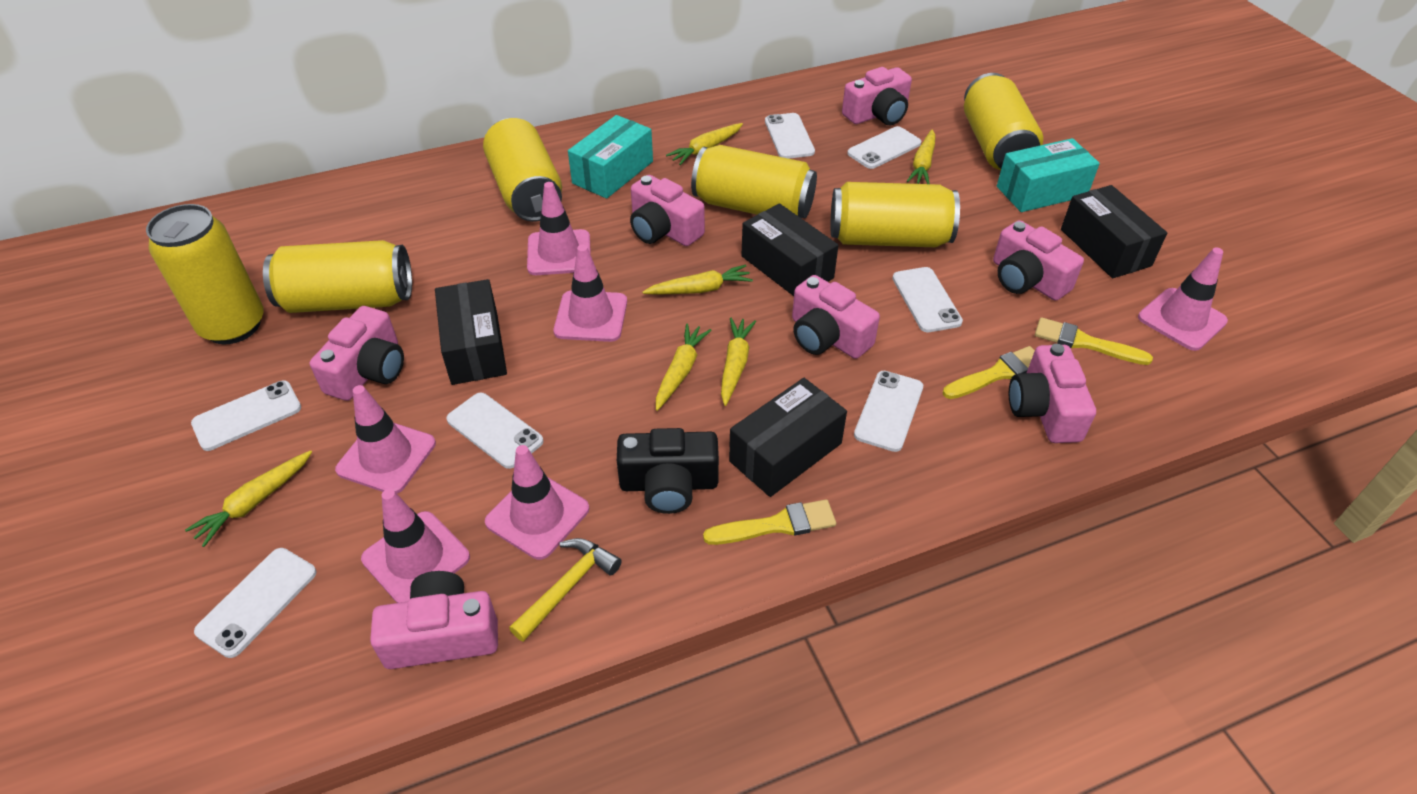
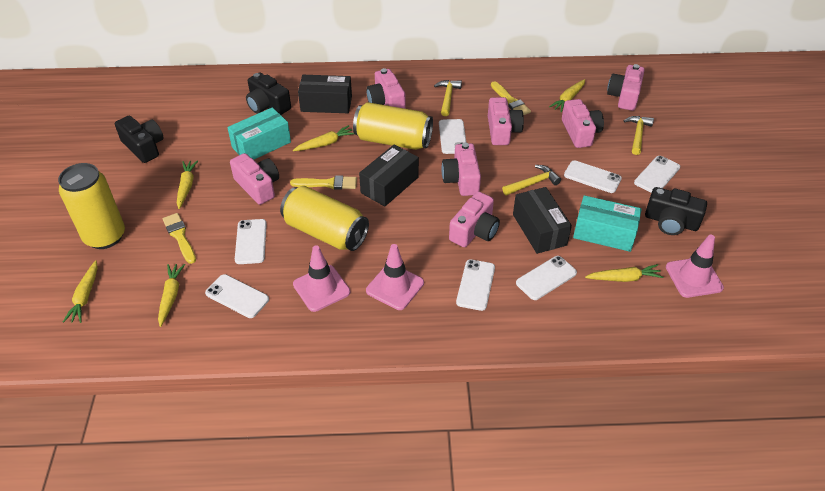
black box: 4 -> 3
black camera: 1 -> 3
pink traffic cone: 6 -> 3
yellow can: 6 -> 3
yellow hammer: 1 -> 3

